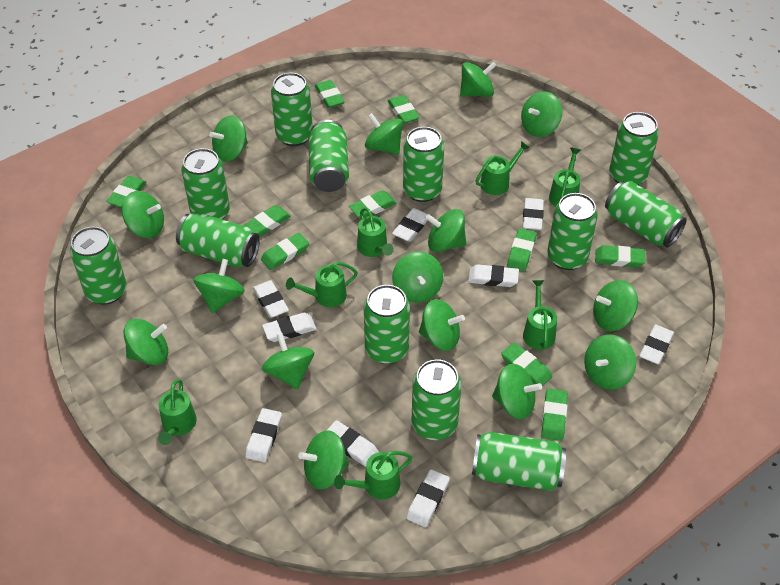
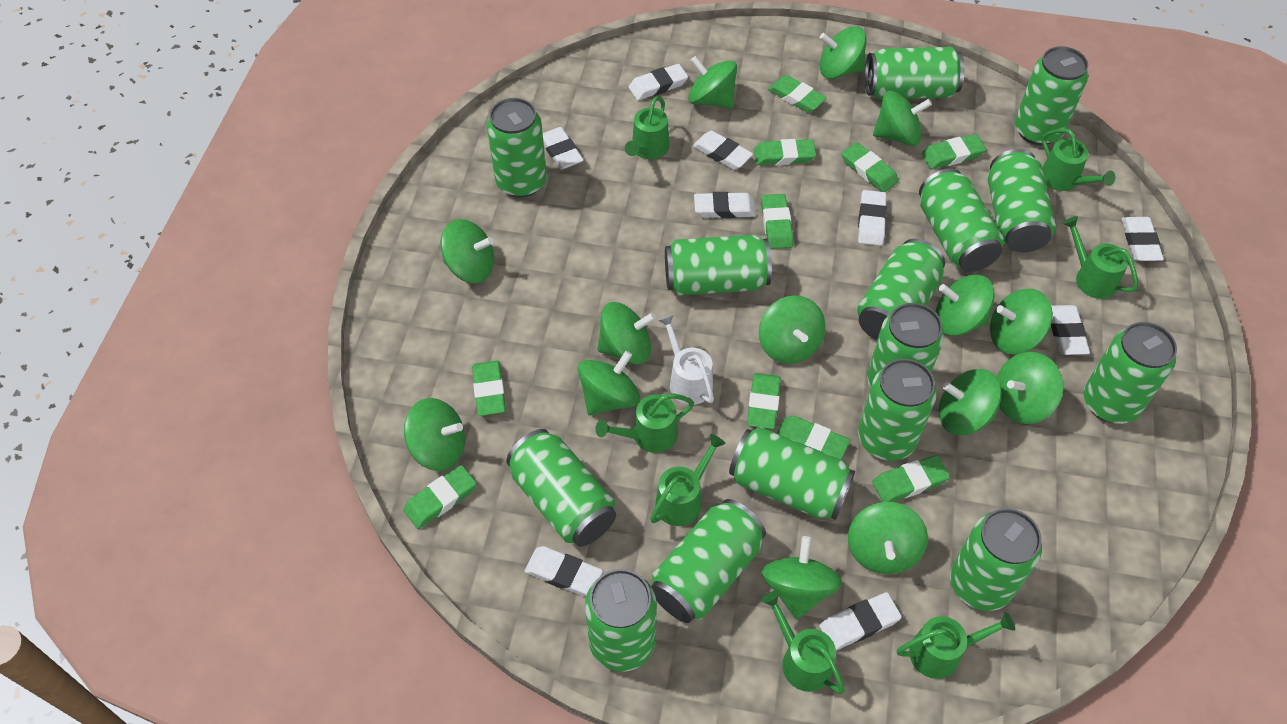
green can: 12 -> 15
green spinning top: 15 -> 14
white watering can: 0 -> 1

